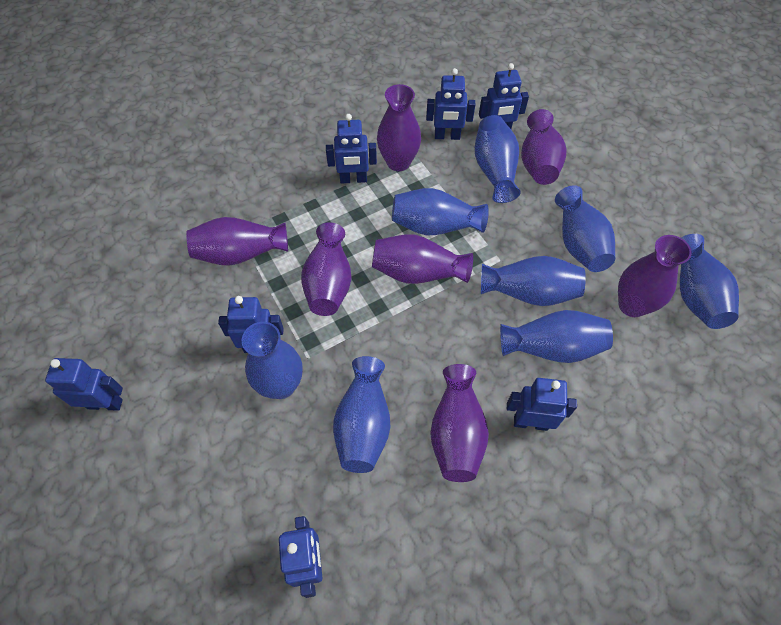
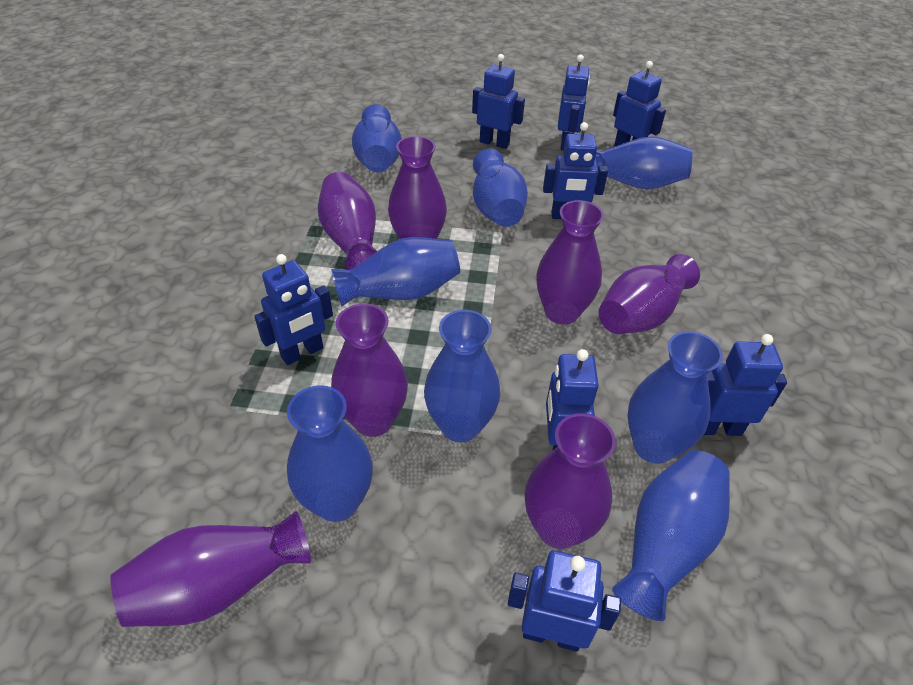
blue robot: 7 -> 8

